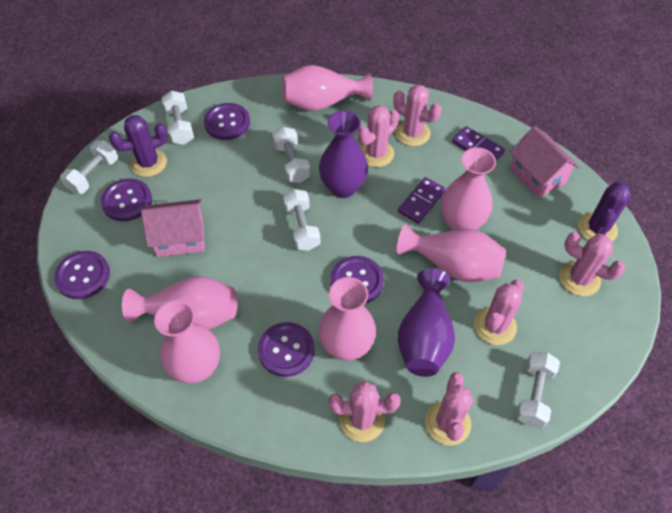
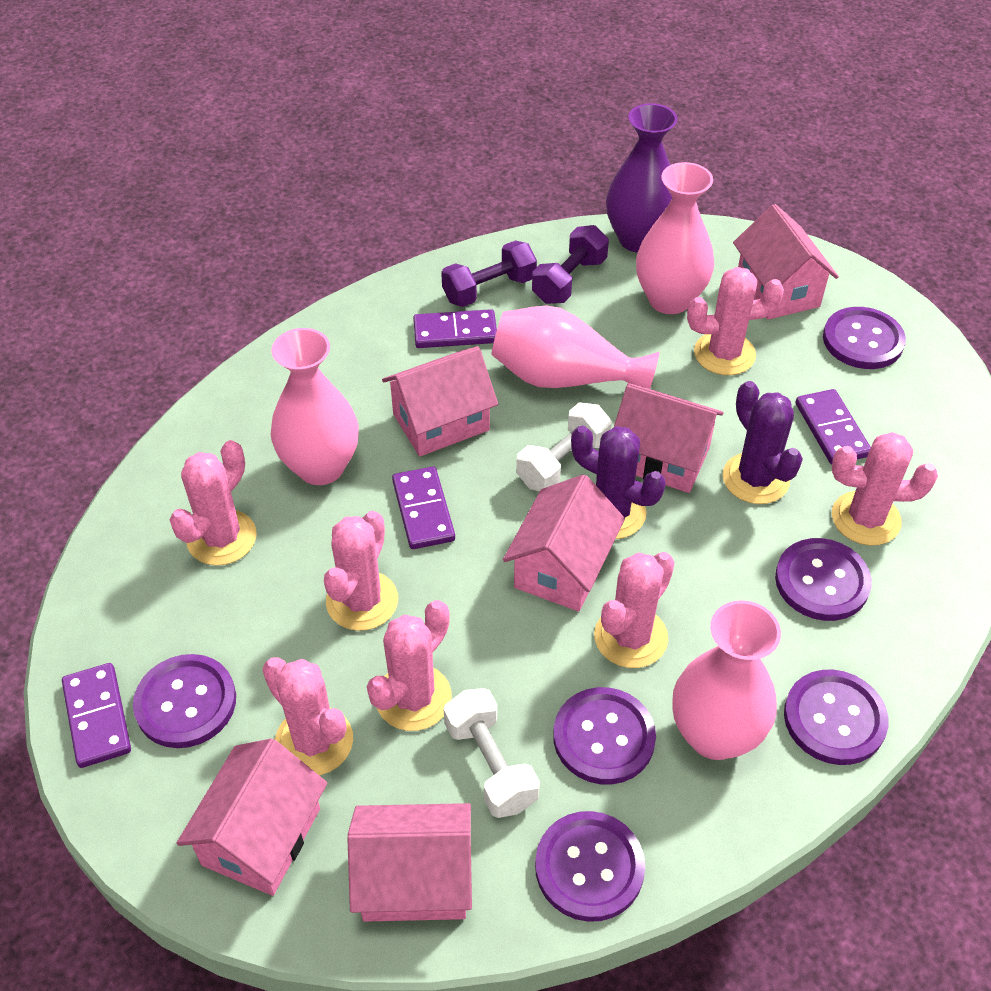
pink cactus: 6 -> 7
pink house: 2 -> 6
pink vase: 6 -> 4
purple button: 5 -> 6
purple domino: 2 -> 4
purple dumbbell: 0 -> 2
purple vase: 2 -> 1
white dumbbell: 5 -> 2

